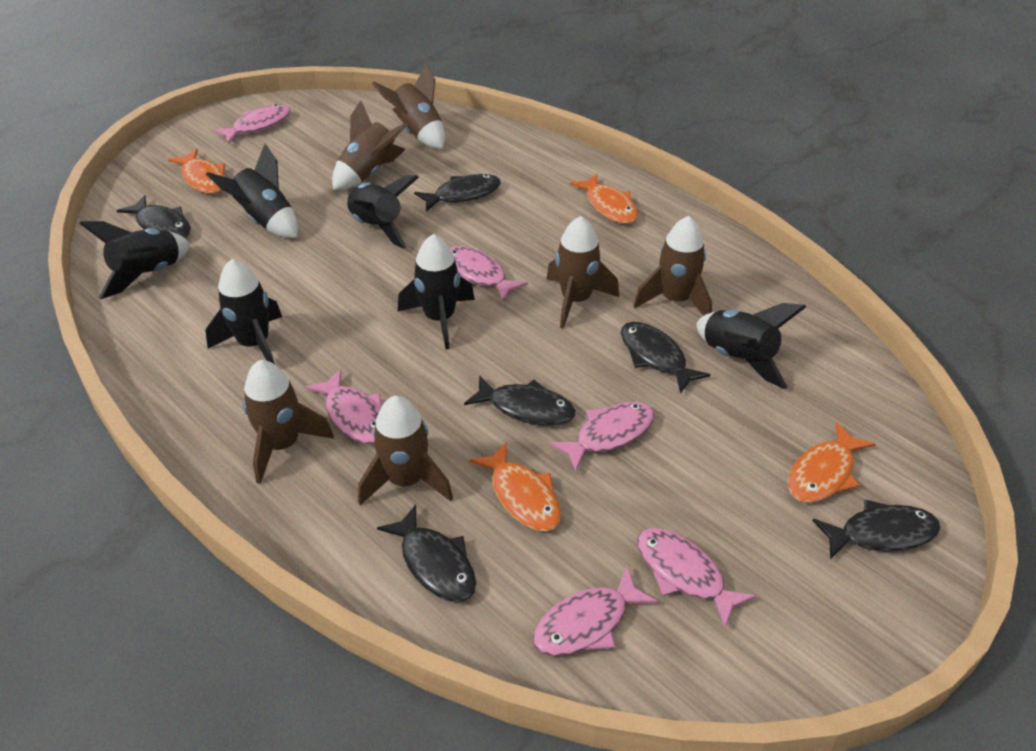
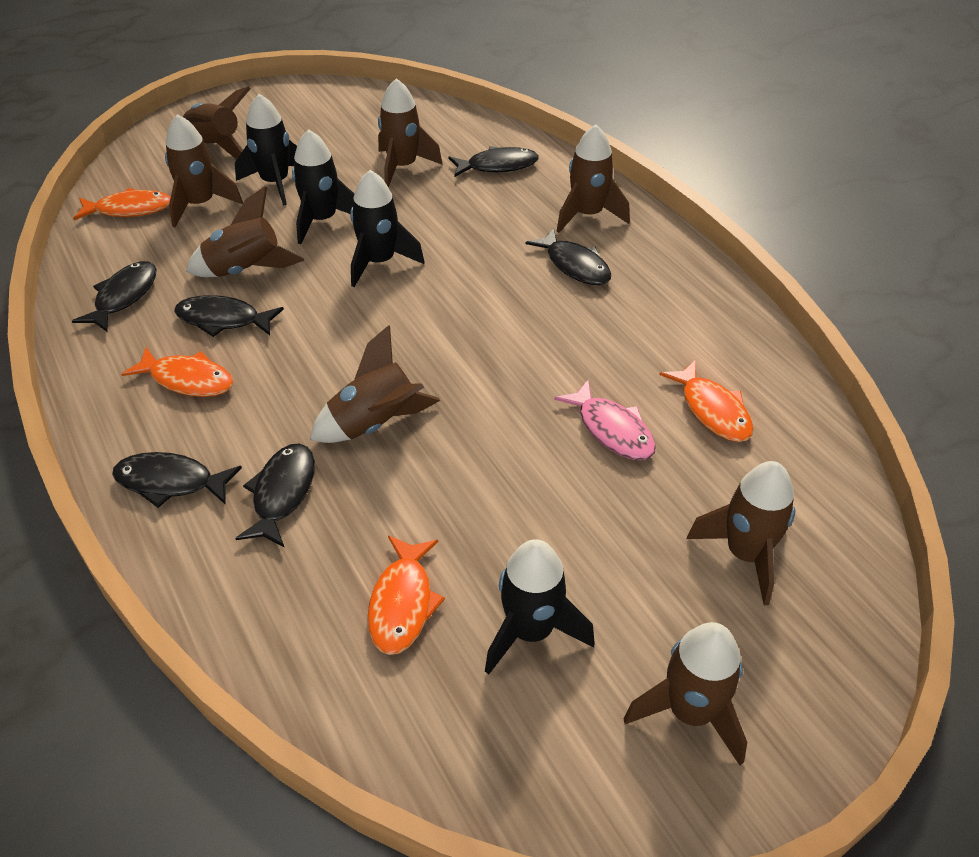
black rocket: 6 -> 4
brown rocket: 6 -> 8
pink fish: 6 -> 1

